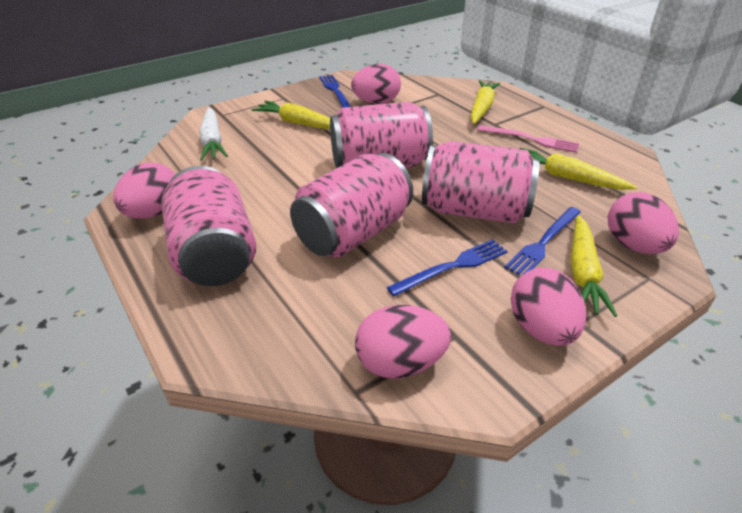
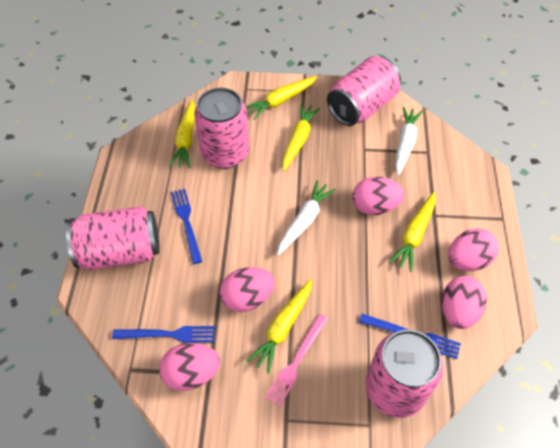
white carrot: 1 -> 2
yellow carrot: 4 -> 5

